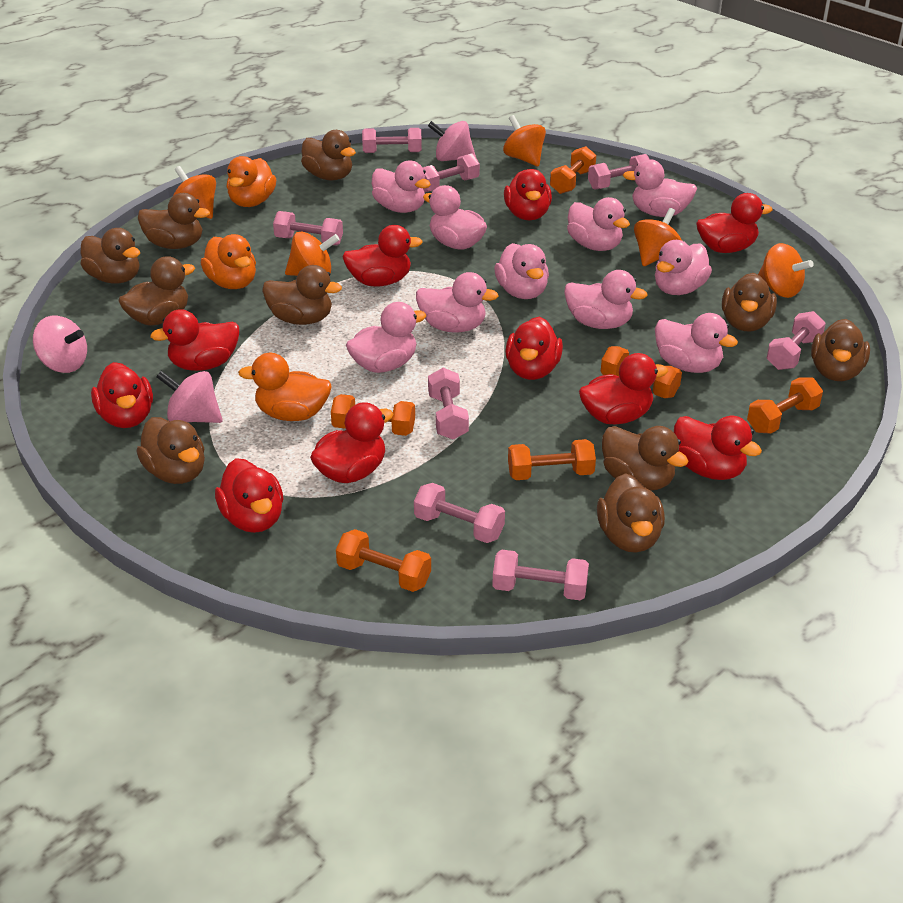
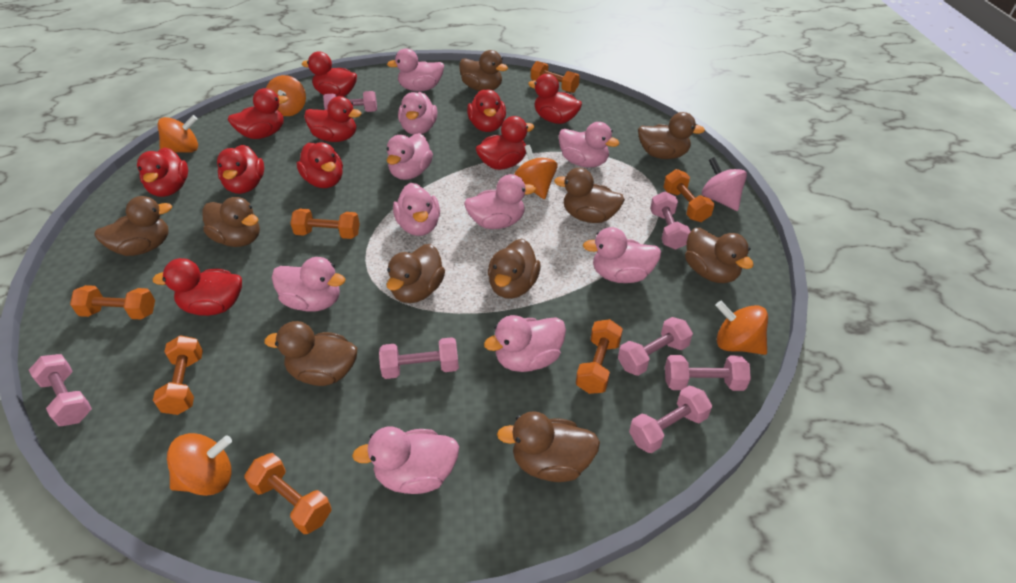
orange duck: 3 -> 0
orange dumbbell: 6 -> 7
pink dumbbell: 8 -> 7
pink spinning top: 3 -> 1

